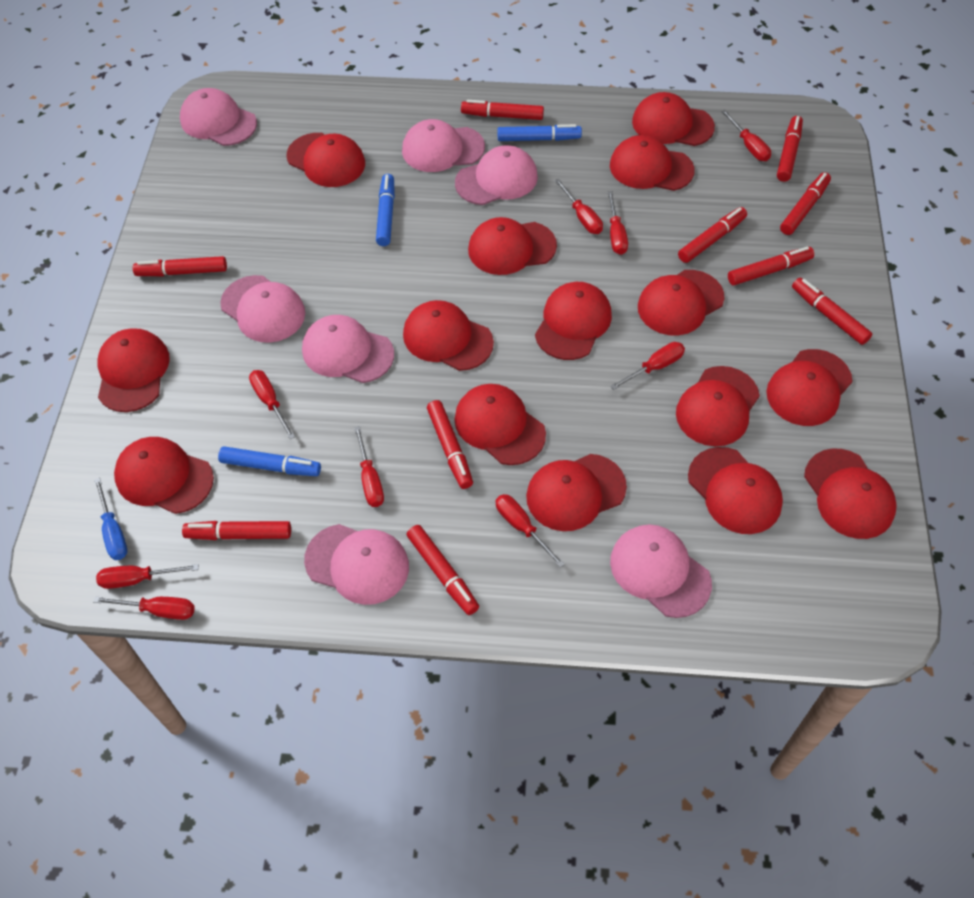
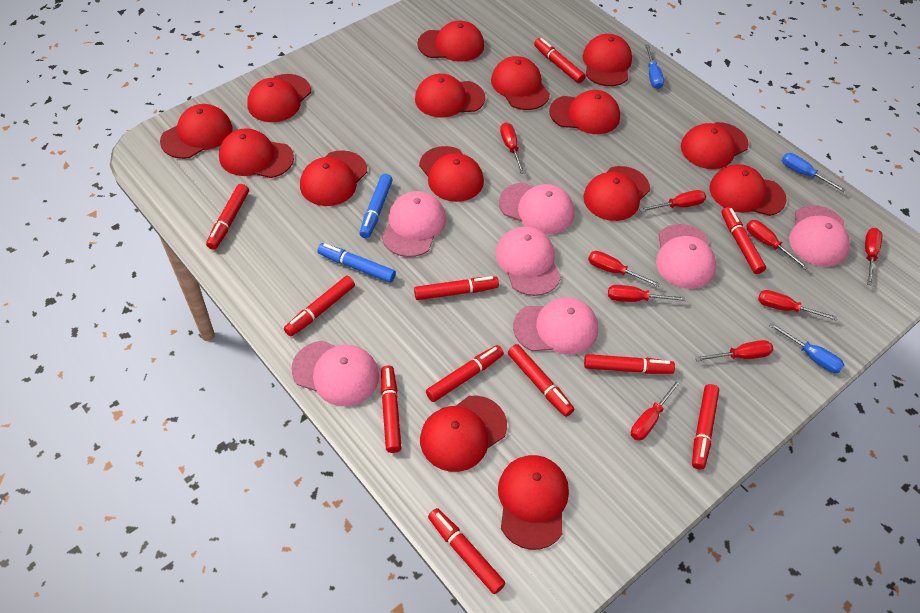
blue marker: 3 -> 2
blue screwdriver: 1 -> 3
red marker: 10 -> 11

